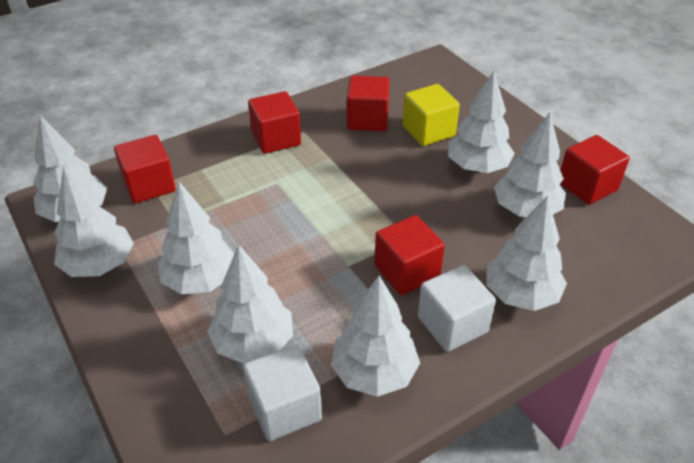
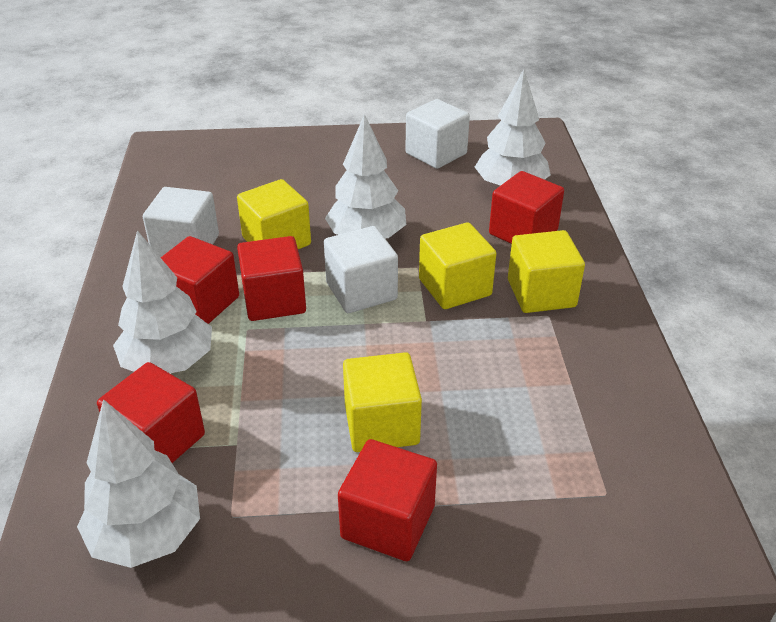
white cube: 2 -> 3
white tree: 8 -> 4
yellow cube: 1 -> 4

